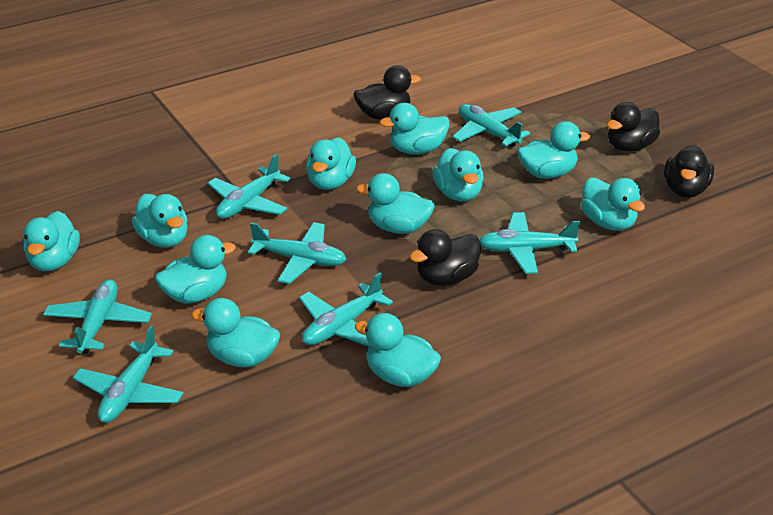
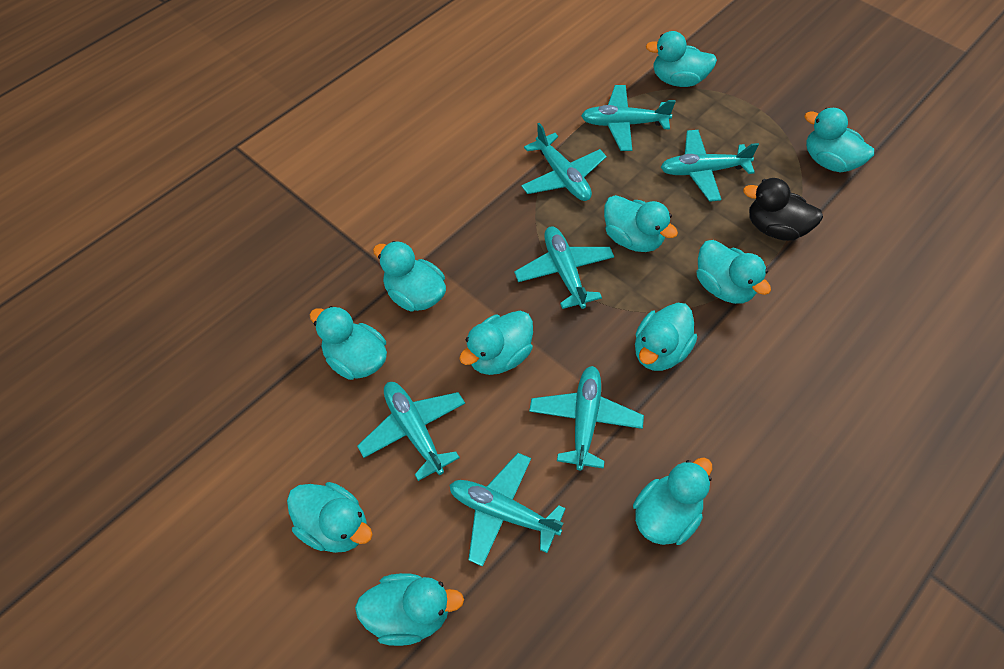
black duck: 4 -> 1

